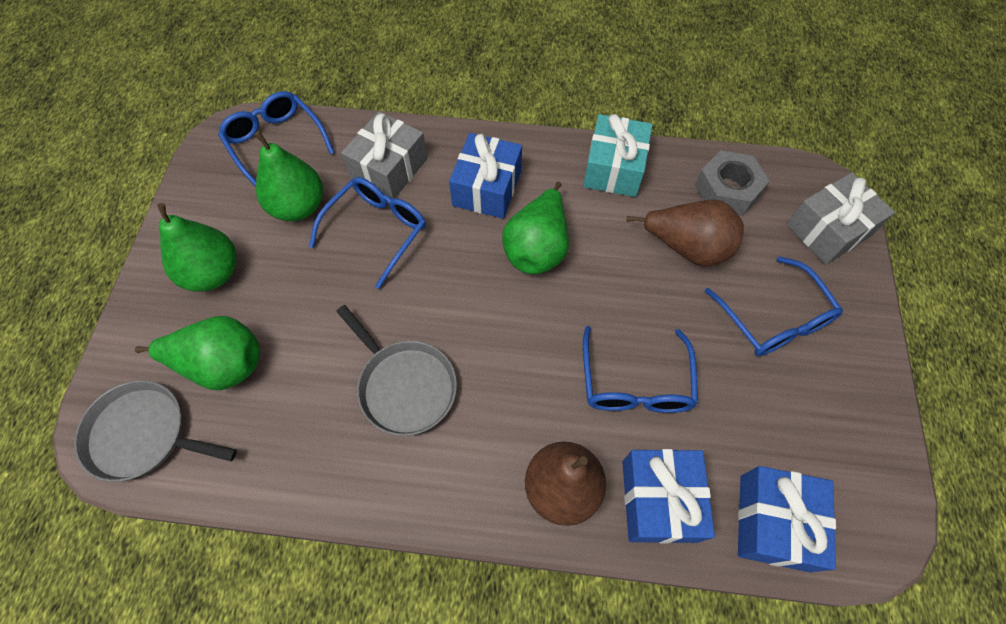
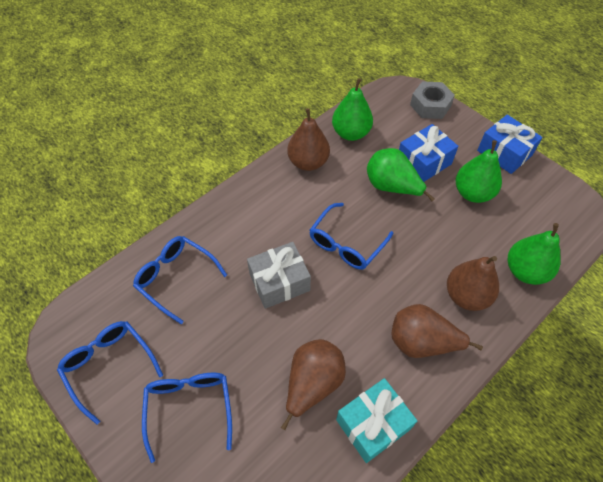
blue gift: 3 -> 2
brown pear: 2 -> 4
grey gift: 2 -> 1
grey pan: 2 -> 0

